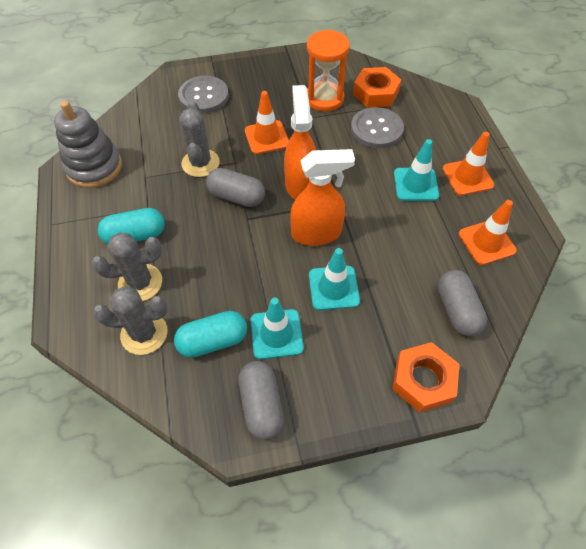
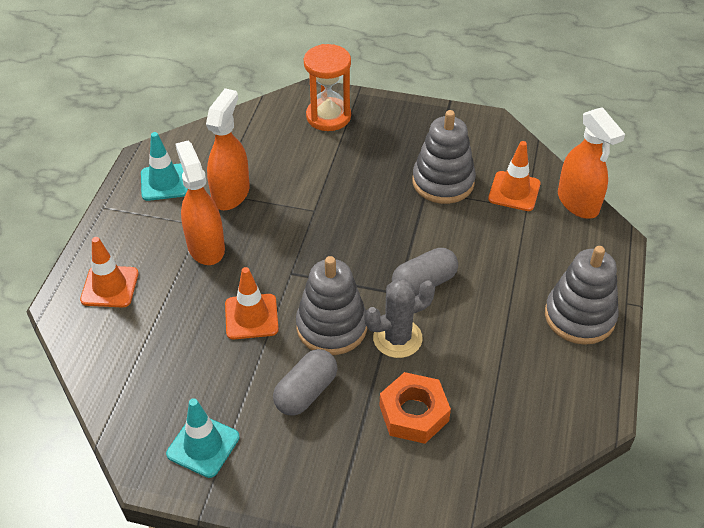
grey button: 2 -> 0
grey cactus: 3 -> 1
grey capsule: 3 -> 2
grey stacking toy: 1 -> 3
orange nut: 2 -> 1
orange spray bottle: 2 -> 3
turquoise capsule: 2 -> 0
turquoise traffic cone: 3 -> 2

